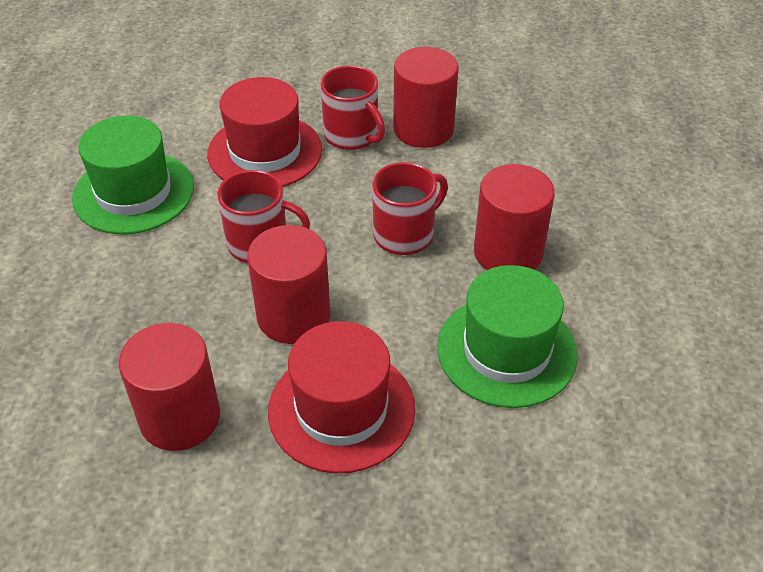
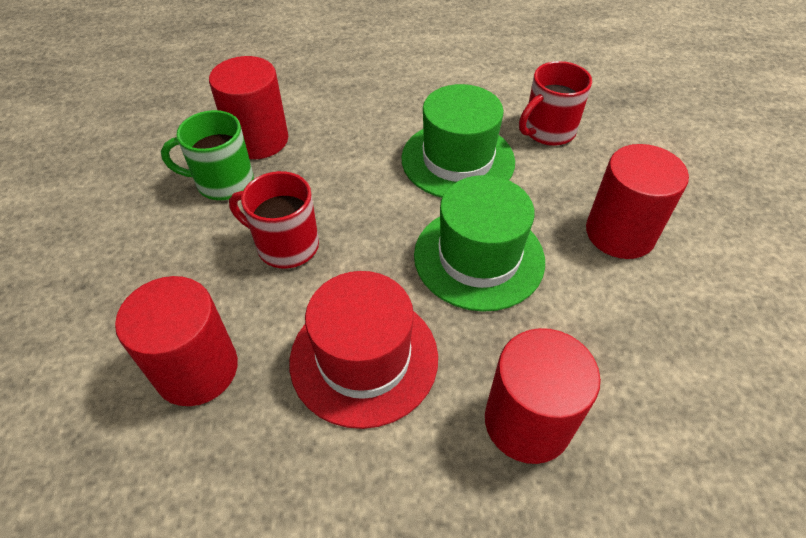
green mug: 0 -> 1
red hat: 2 -> 1
red mug: 3 -> 2

